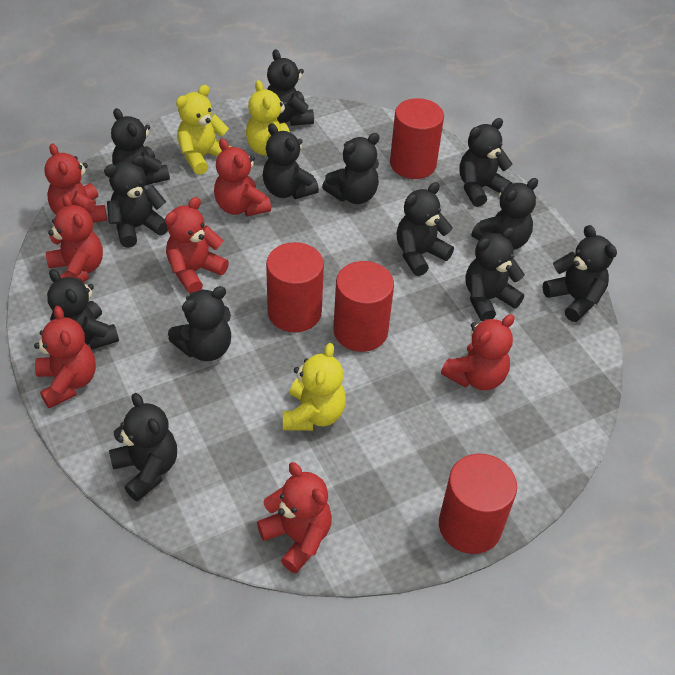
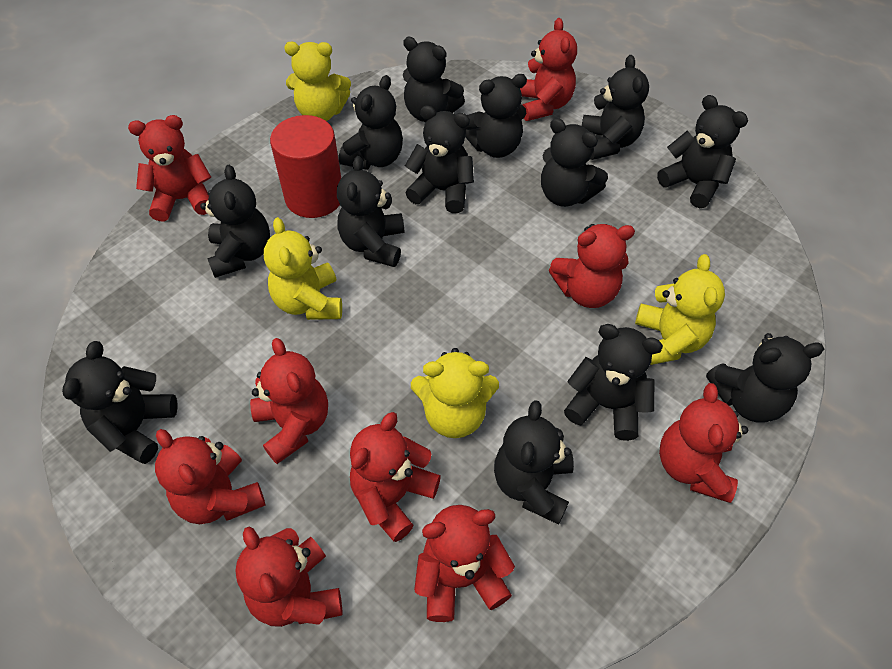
red cylinder: 4 -> 1
red teddy bear: 7 -> 9
yellow teddy bear: 3 -> 4

